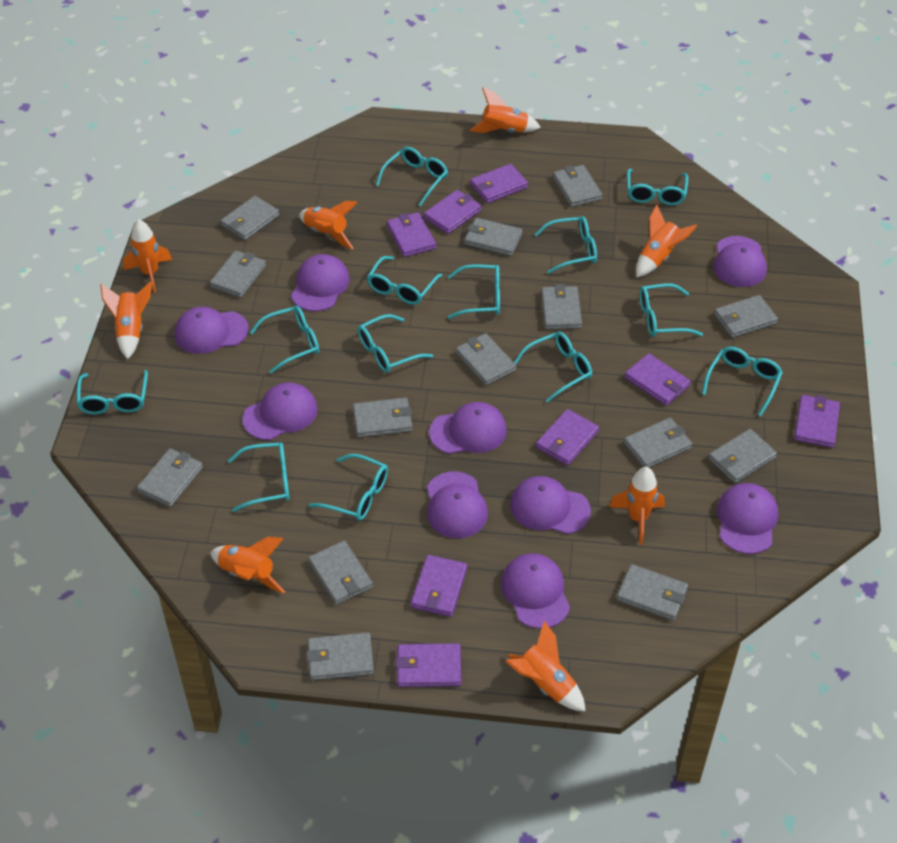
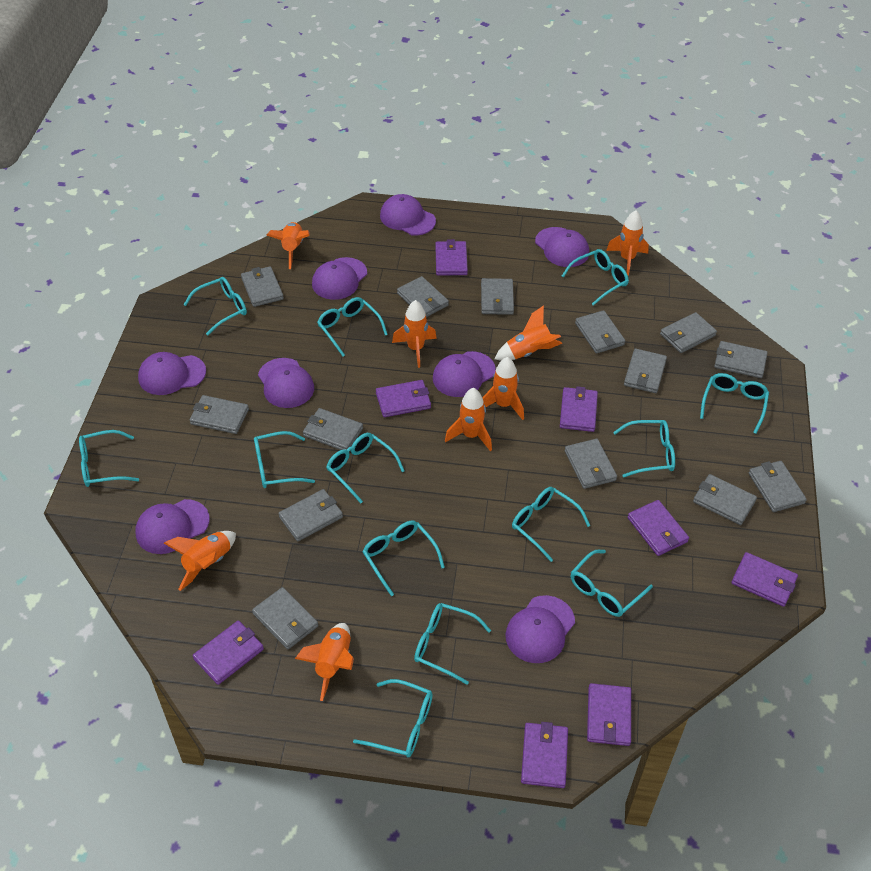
purple cap: 9 -> 8

